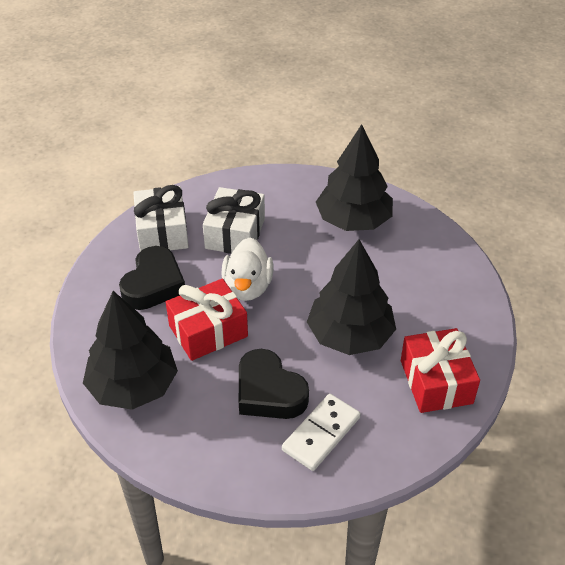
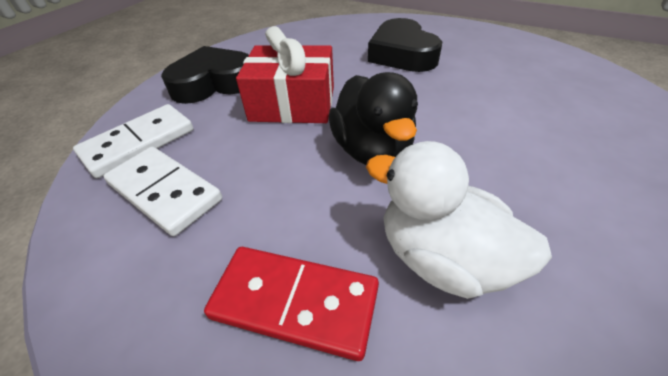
black duck: 0 -> 1
black tree: 3 -> 0
red domino: 0 -> 1
red gift: 2 -> 1
white domino: 1 -> 2
white gift: 2 -> 0

